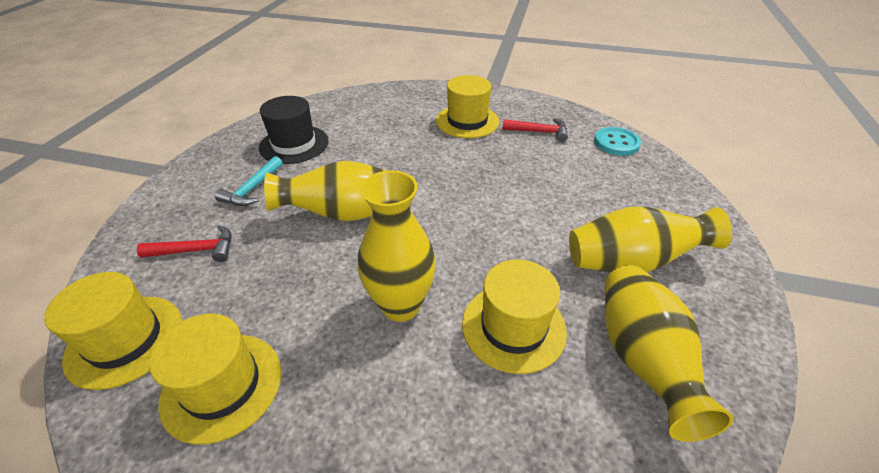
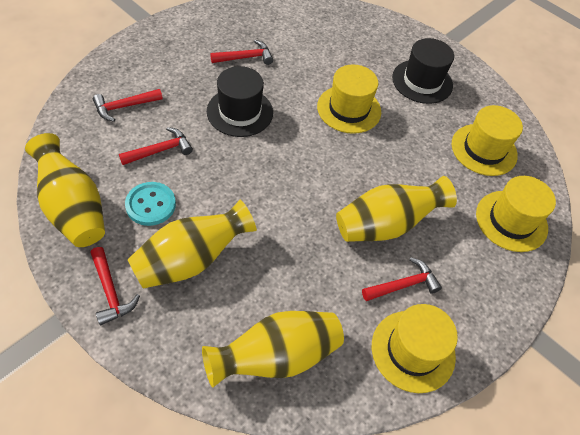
black hat: 1 -> 2
red hammer: 2 -> 5
turquoise hammer: 1 -> 0

